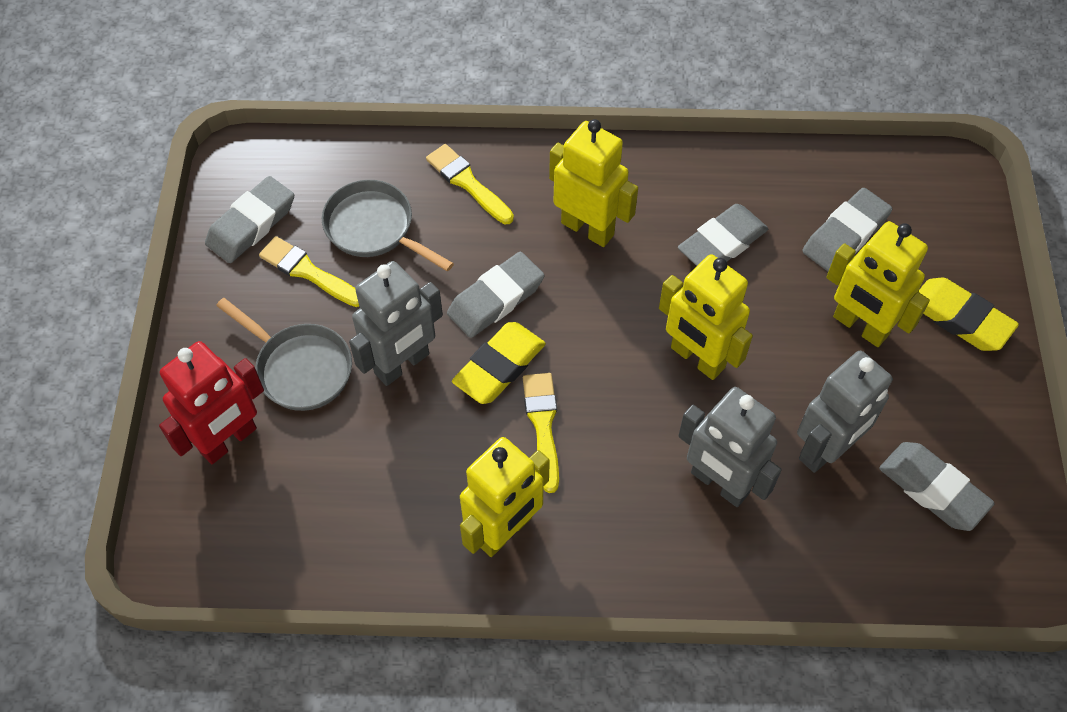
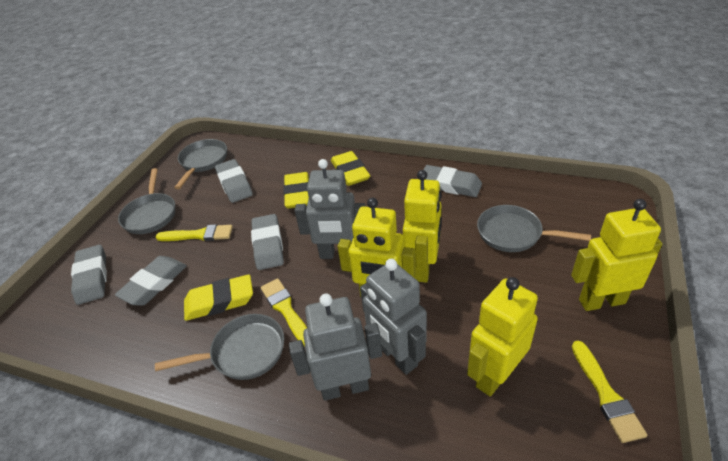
grey pan: 2 -> 4
red robot: 1 -> 0
yellow eraser: 2 -> 3

